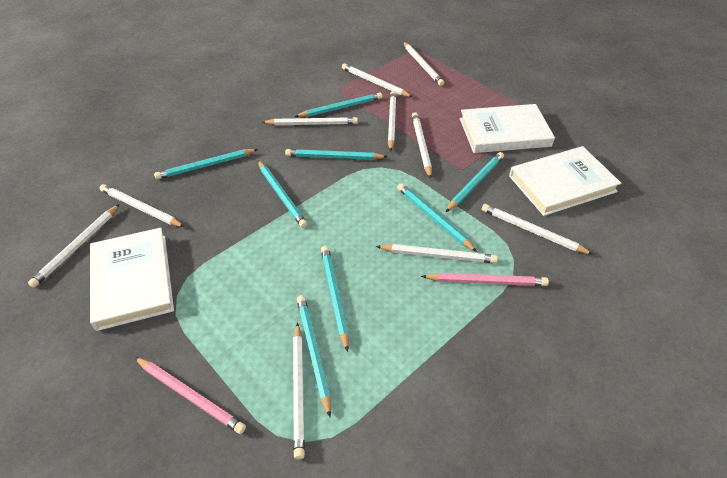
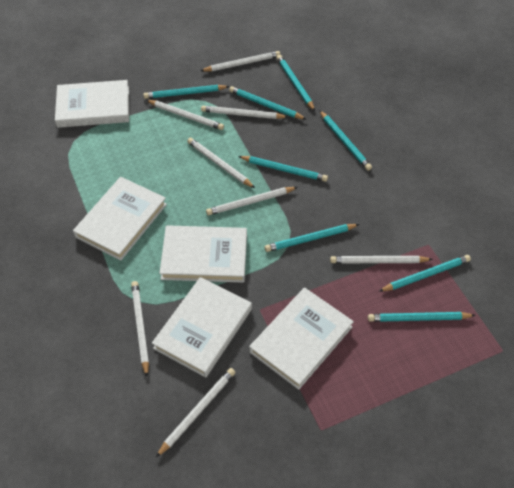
pink pencil: 2 -> 0
white book: 3 -> 5
white pencil: 10 -> 8

